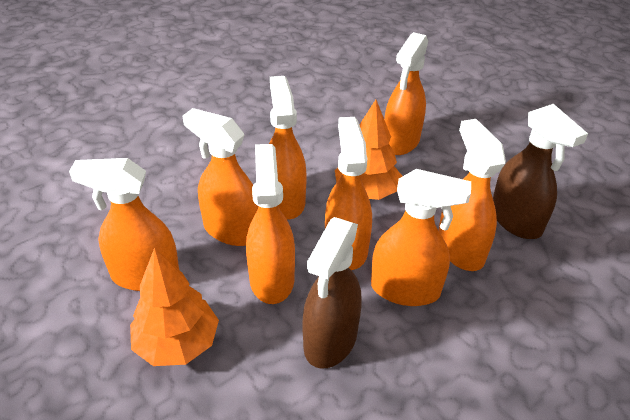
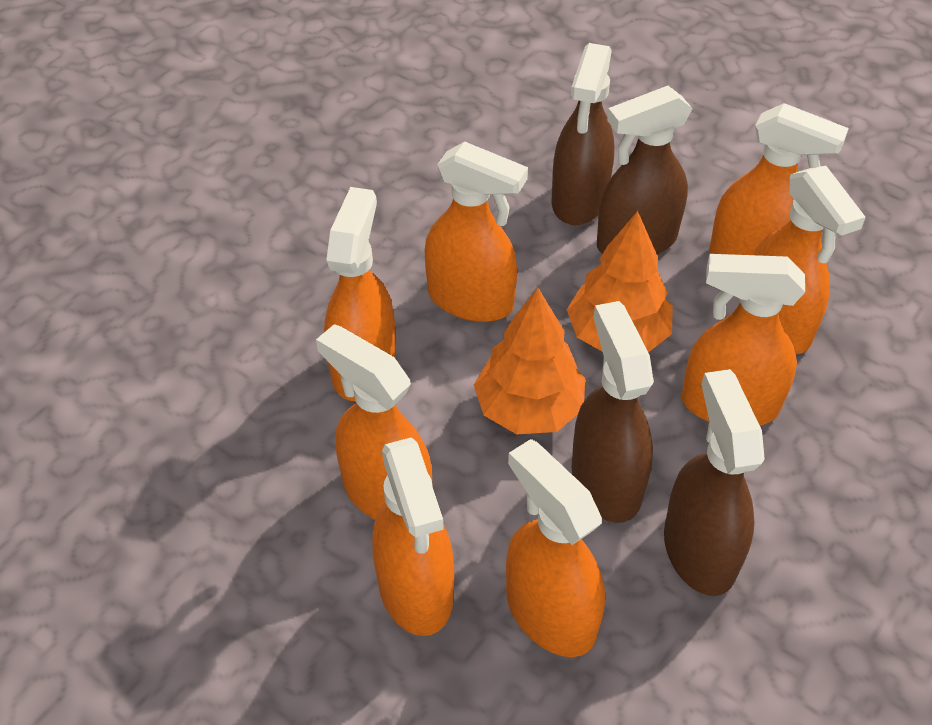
brown spray bottle: 2 -> 4

